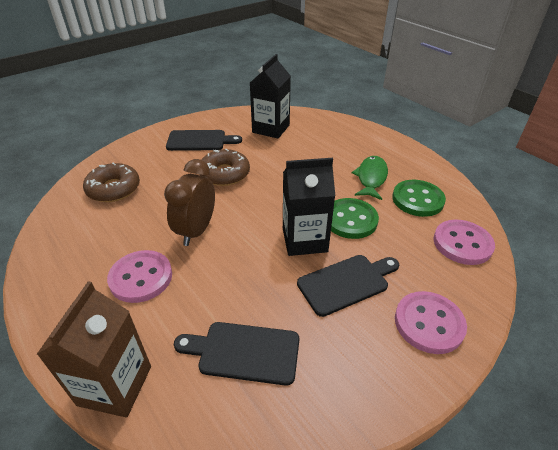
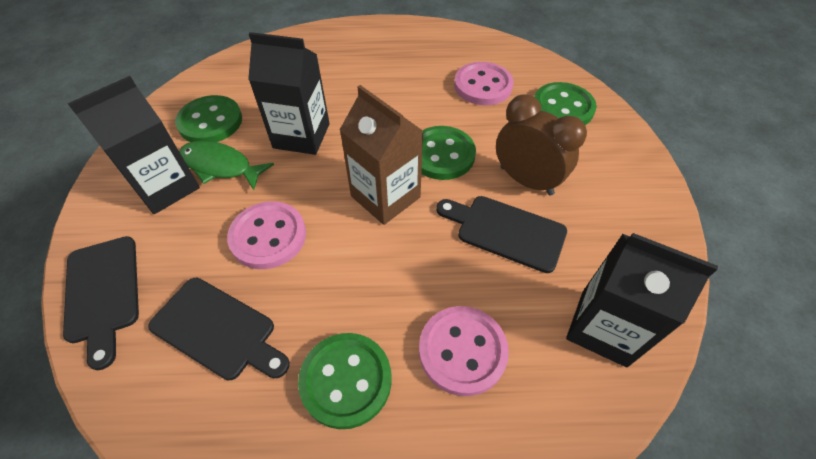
black carton: 2 -> 3
brown donut: 2 -> 0
green button: 2 -> 4

